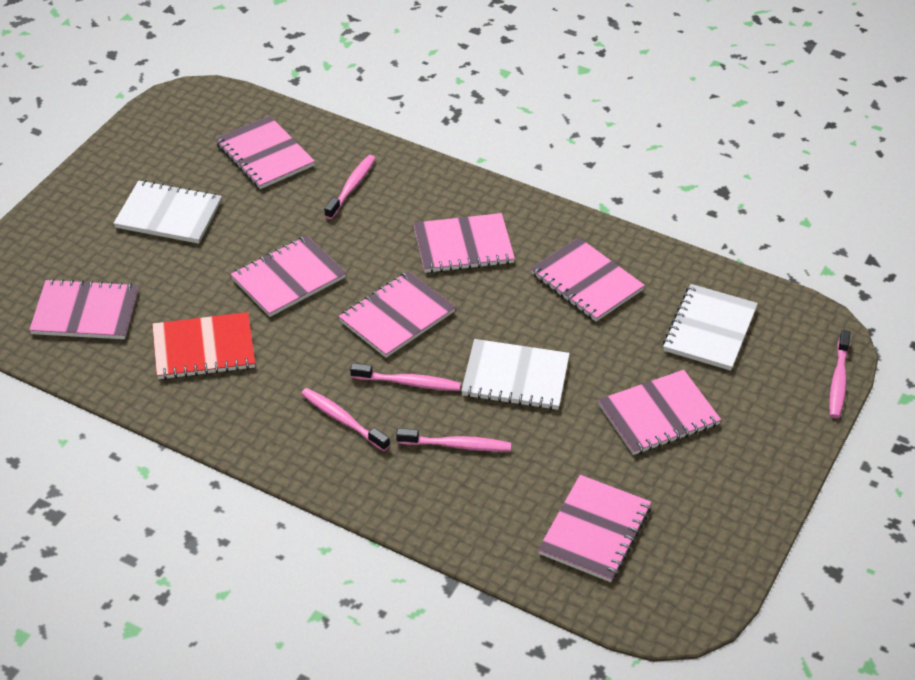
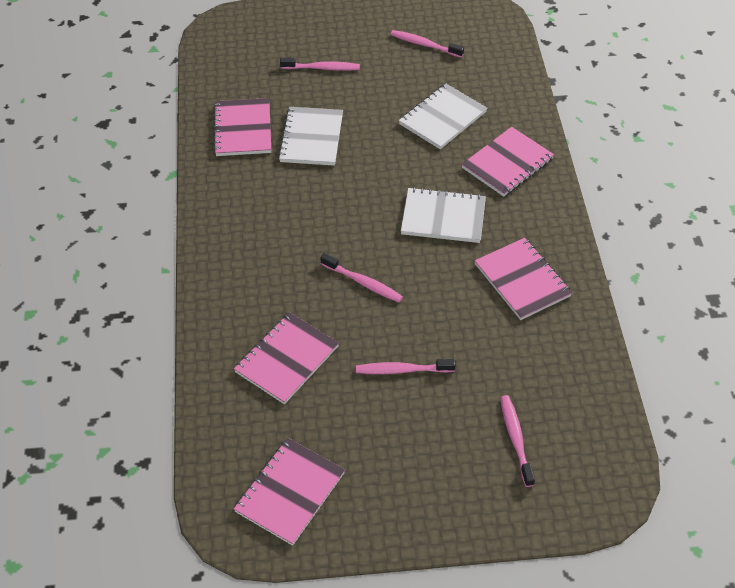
pink notebook: 8 -> 5
red notebook: 1 -> 0

